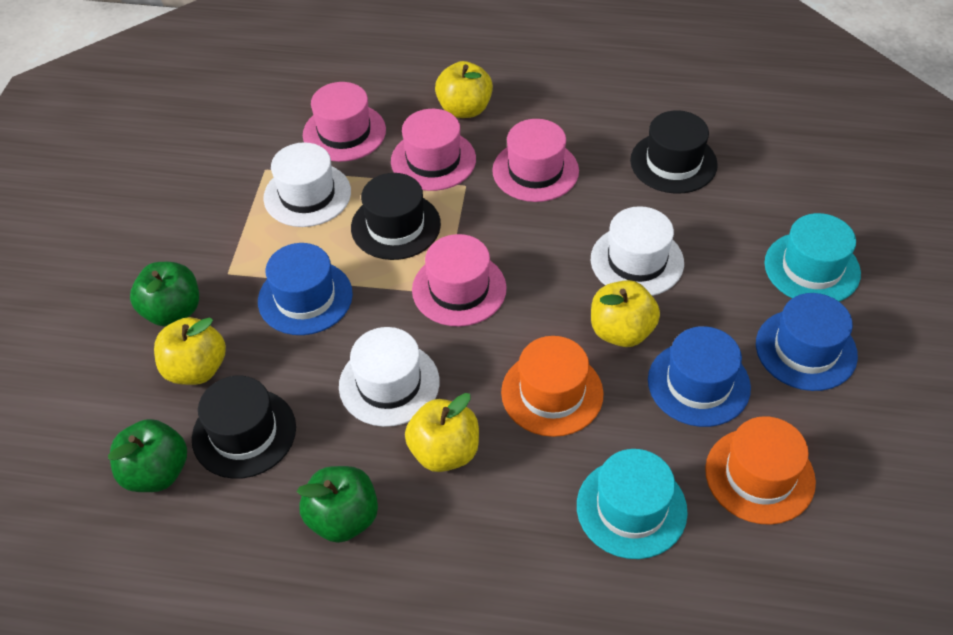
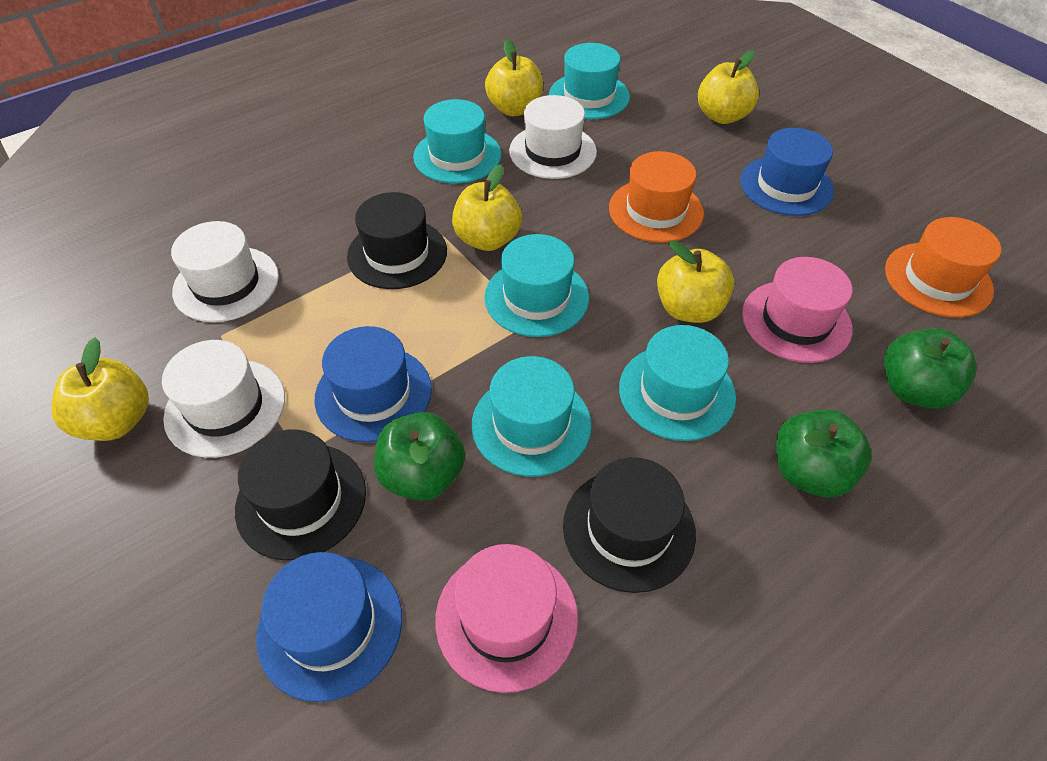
pink hat: 4 -> 2
turquoise hat: 2 -> 5
yellow apple: 4 -> 5

